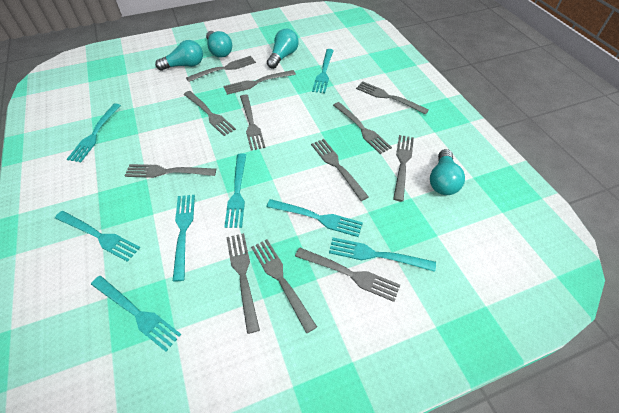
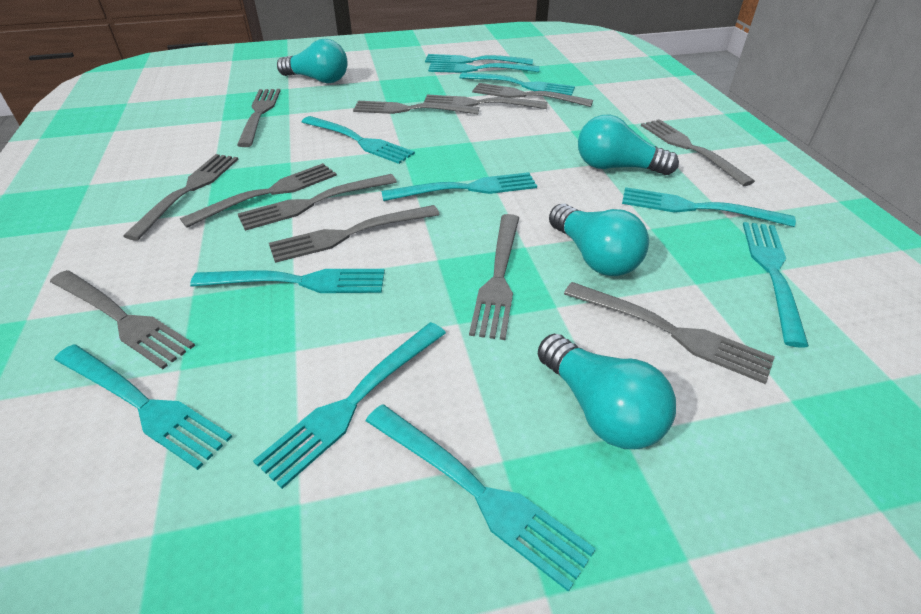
turquoise fork: 8 -> 11

